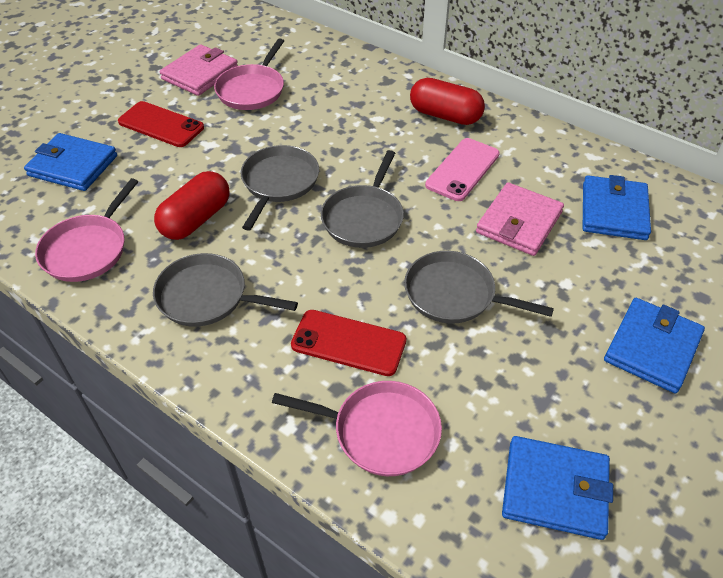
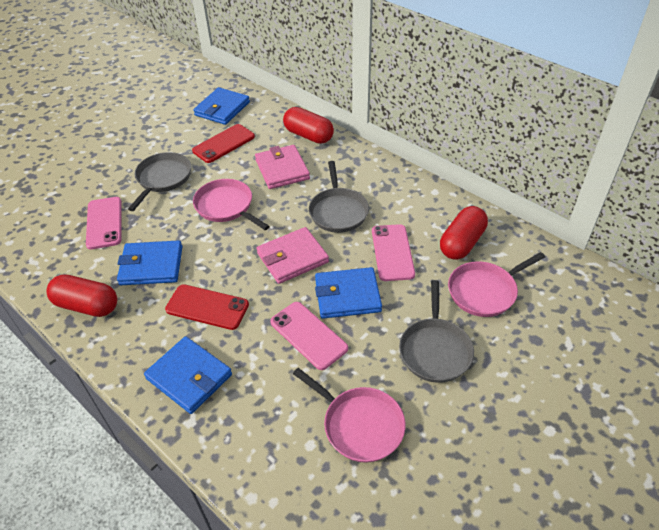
grey pan: 4 -> 3
pink phone: 1 -> 3
red capsule: 2 -> 3

